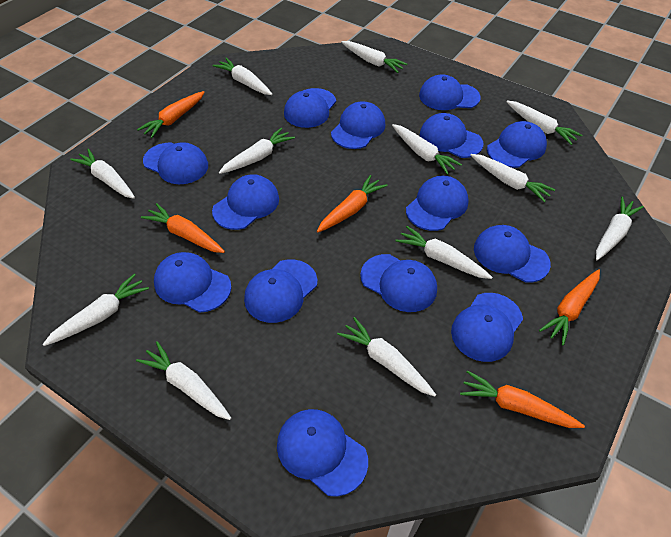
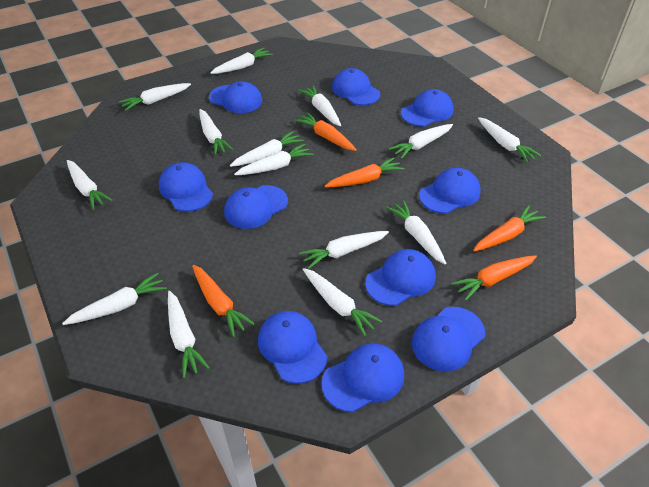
blue cap: 14 -> 10
white carrot: 12 -> 14

